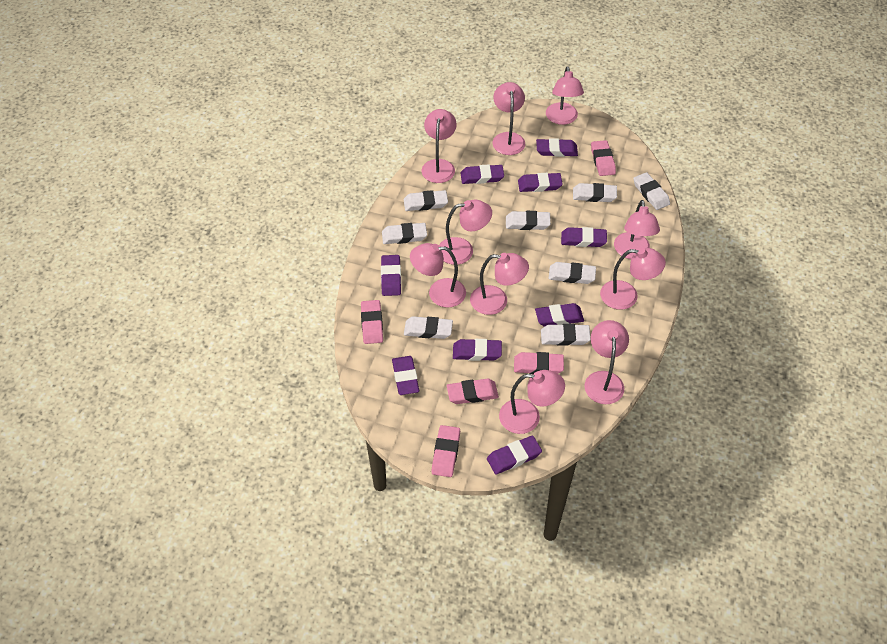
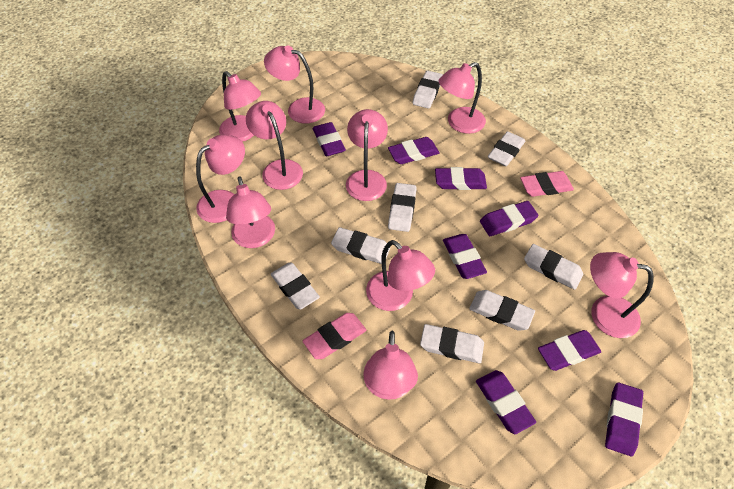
pink eraser: 5 -> 2
purple eraser: 9 -> 8

